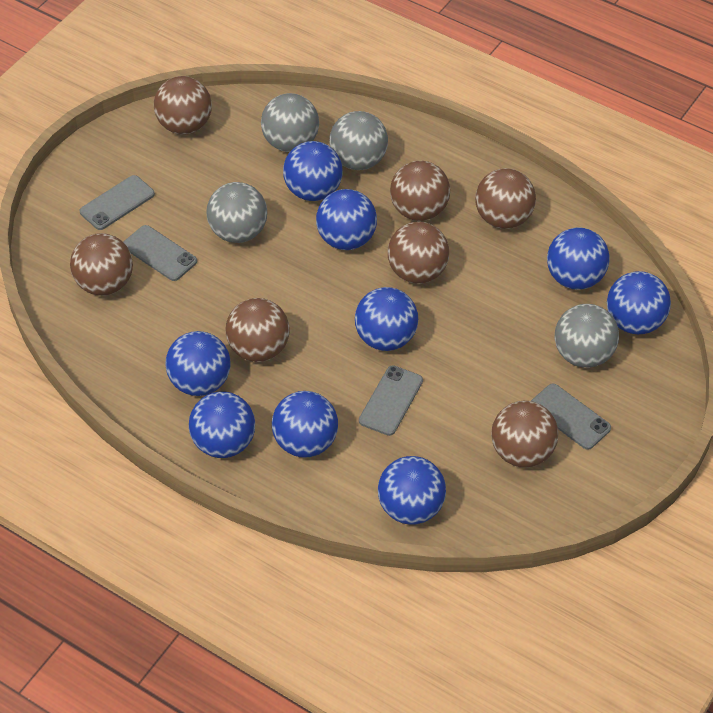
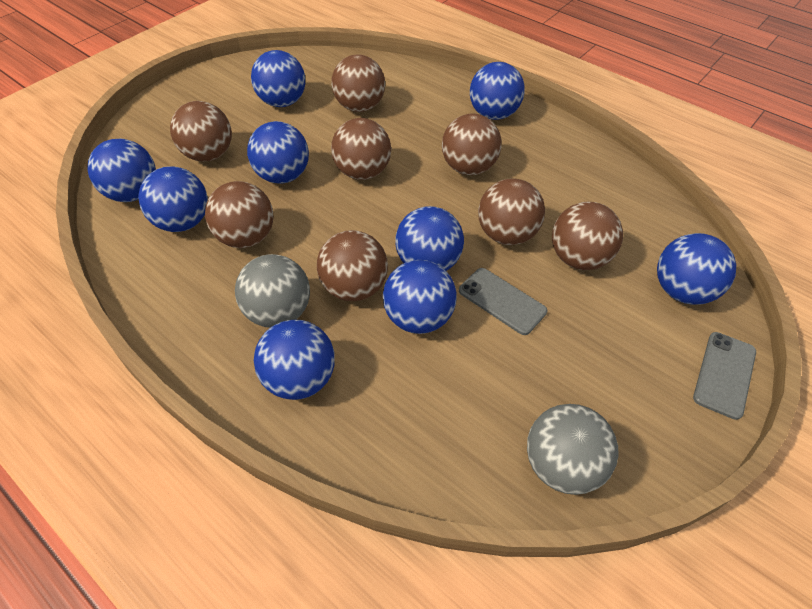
brown ball: 7 -> 8
grey ball: 4 -> 2
grey phone: 4 -> 2

